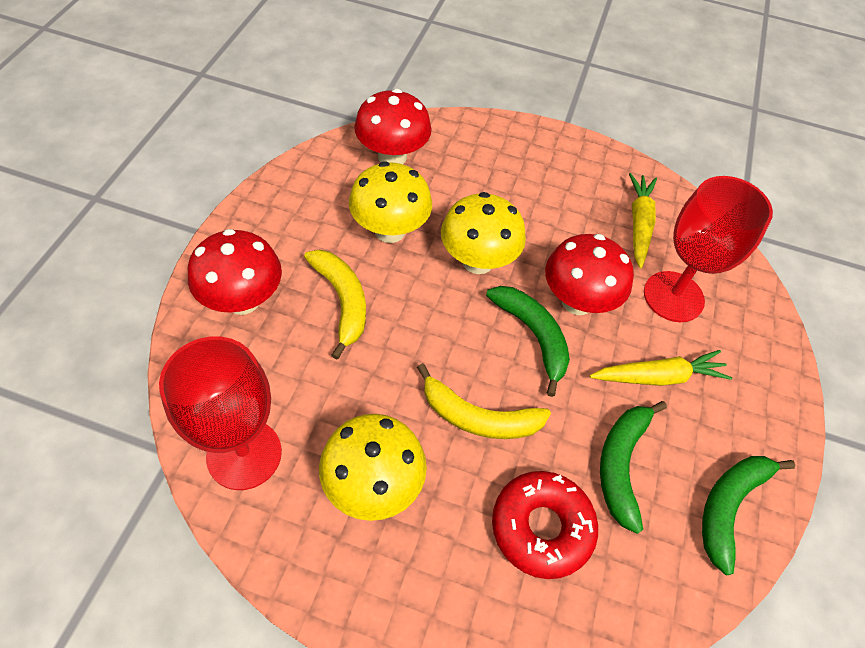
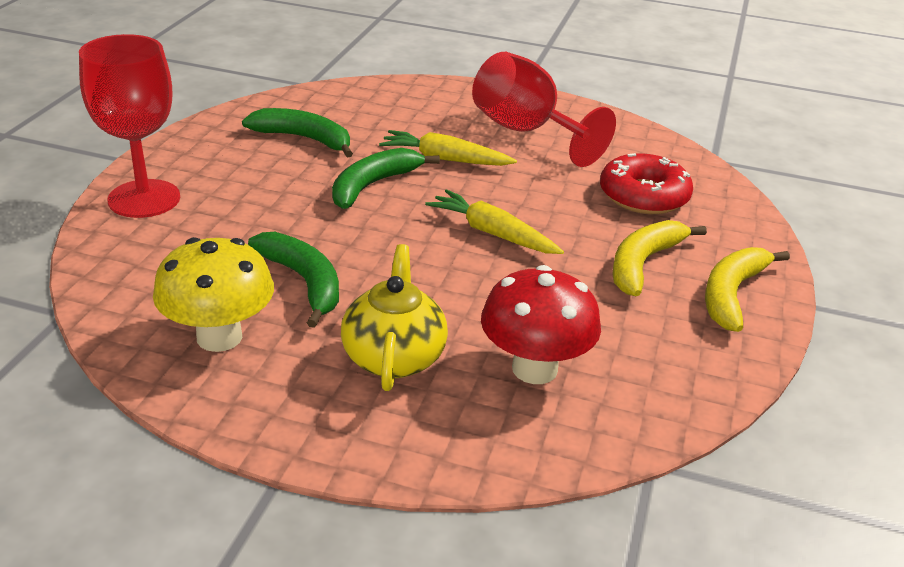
red mushroom: 3 -> 1
yellow mushroom: 3 -> 1
yellow teapot: 0 -> 1

